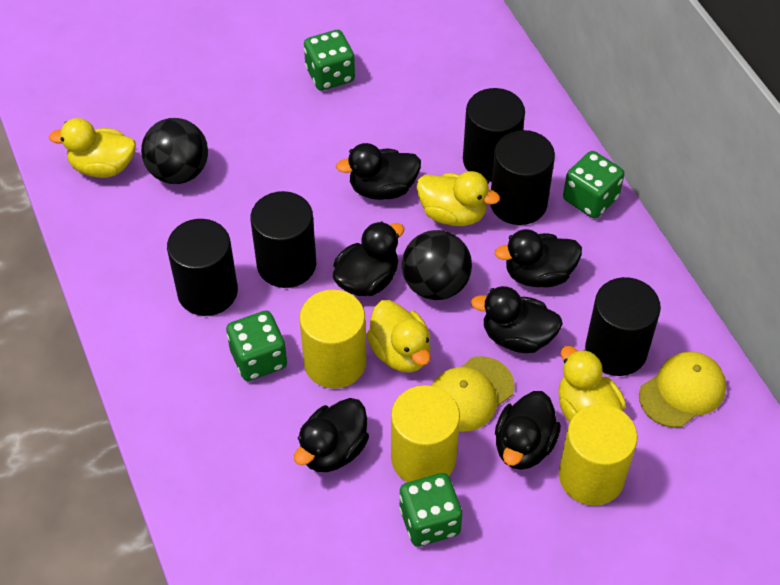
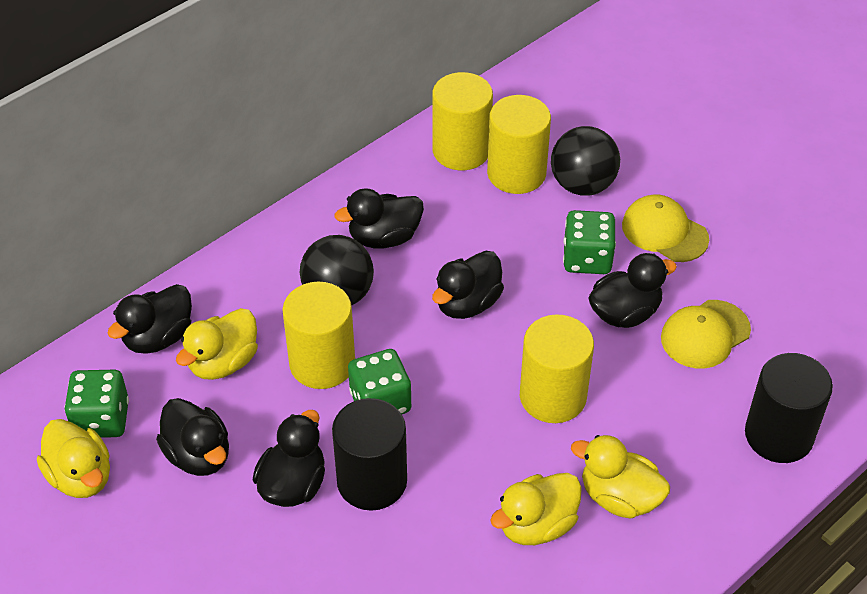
black cylinder: 5 -> 2
green dice: 4 -> 3
yellow cylinder: 3 -> 4

